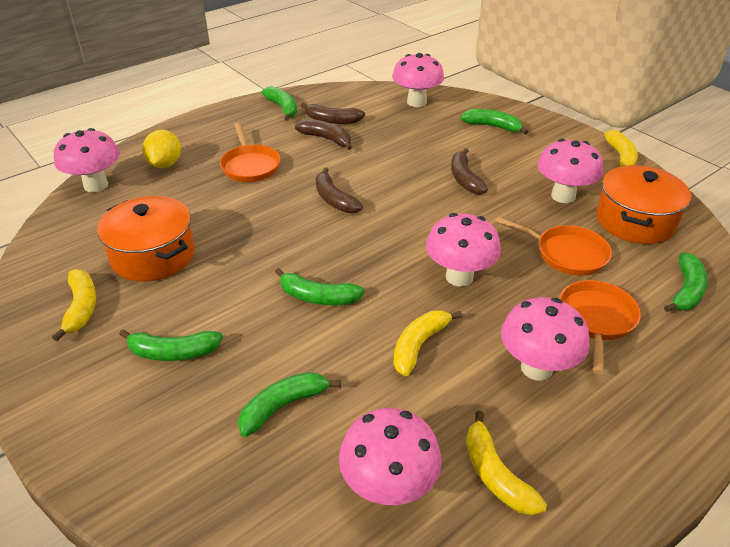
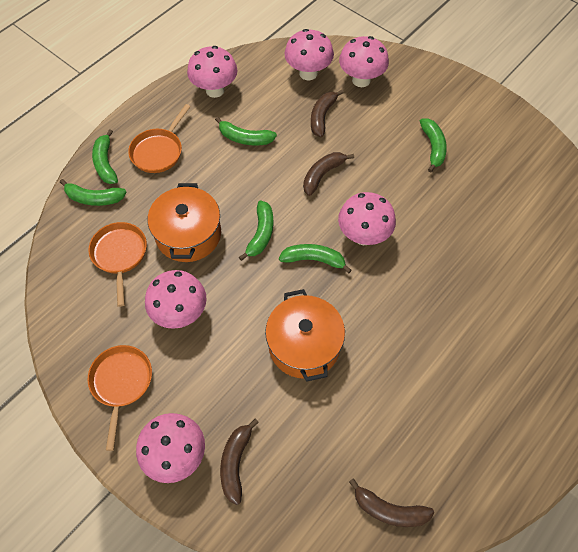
yellow banana: 4 -> 0
yellow lemon: 1 -> 0

